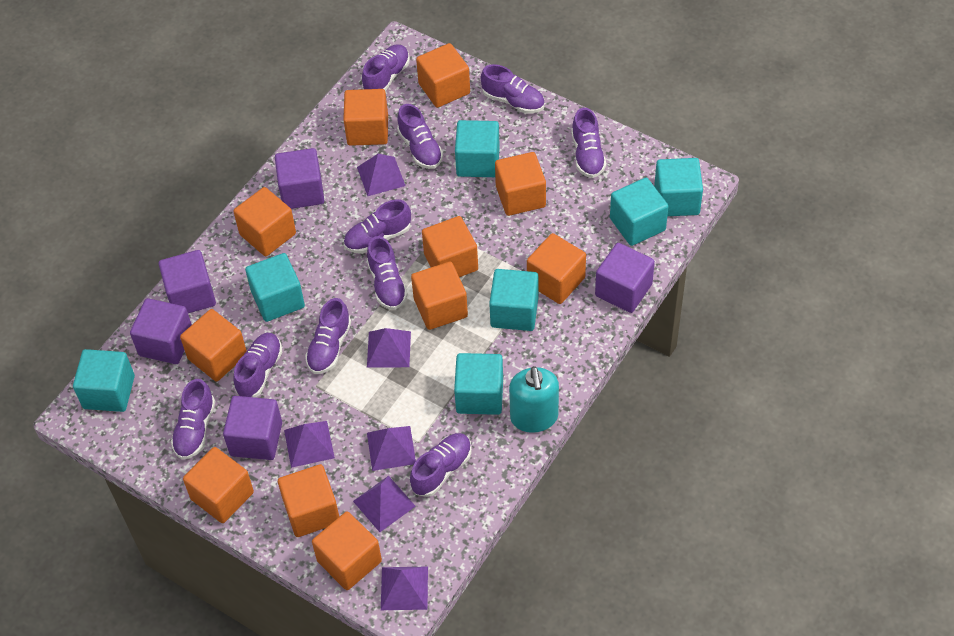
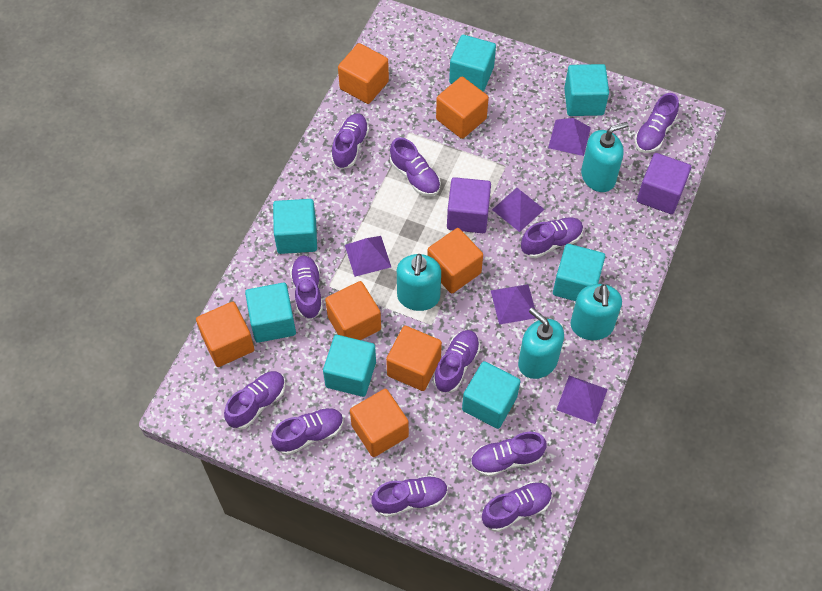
orange cube: 11 -> 7
purple cube: 5 -> 2
purple pyramid: 6 -> 5
purple shoe: 10 -> 11
turquoise soap dispenser: 1 -> 4

